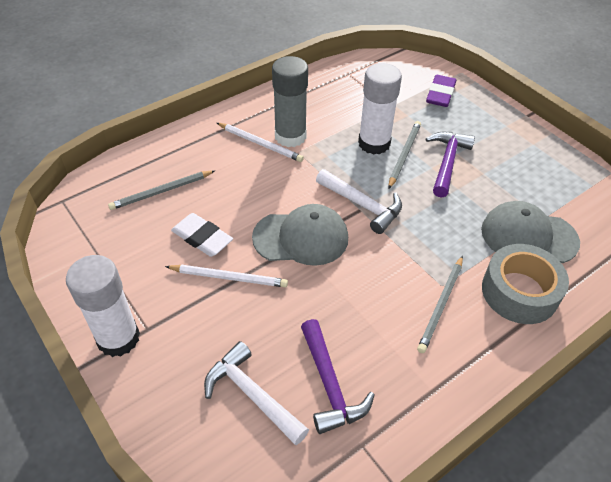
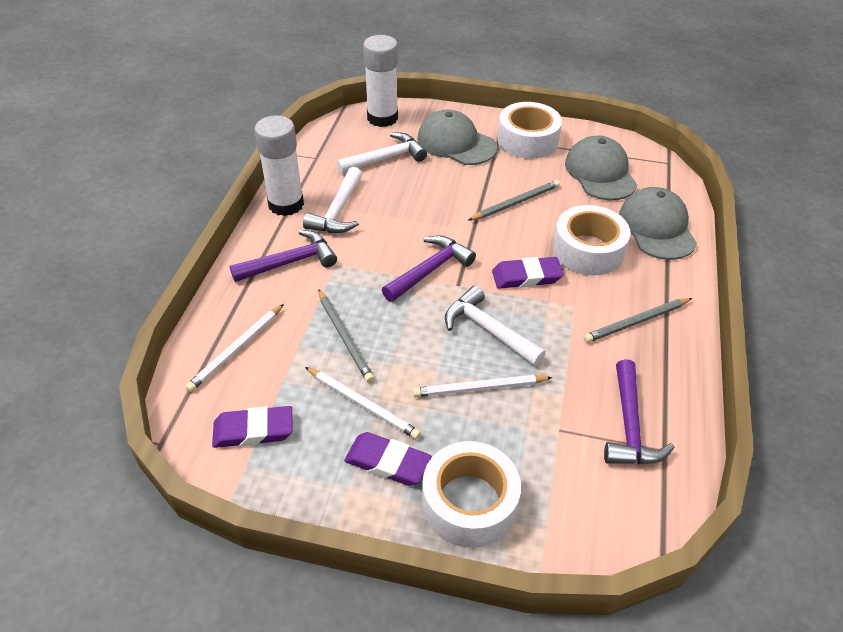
grey cap: 2 -> 3
grey glue stick: 1 -> 0
grey tape: 1 -> 0
purple eraser: 1 -> 3
purple hammer: 2 -> 3
white eraser: 1 -> 0
white hammer: 2 -> 3
white pencil: 2 -> 3
white tape: 0 -> 3

